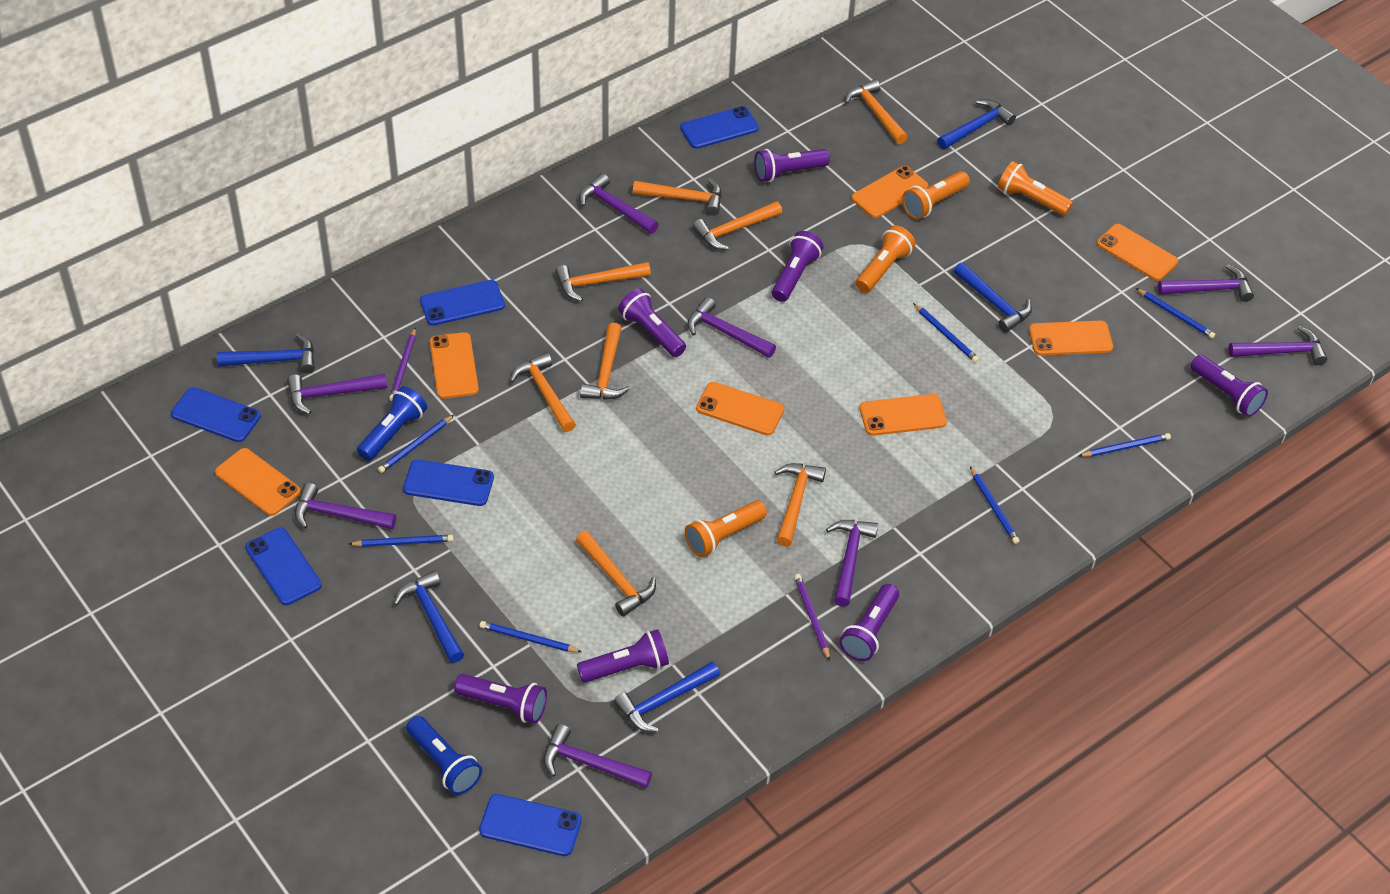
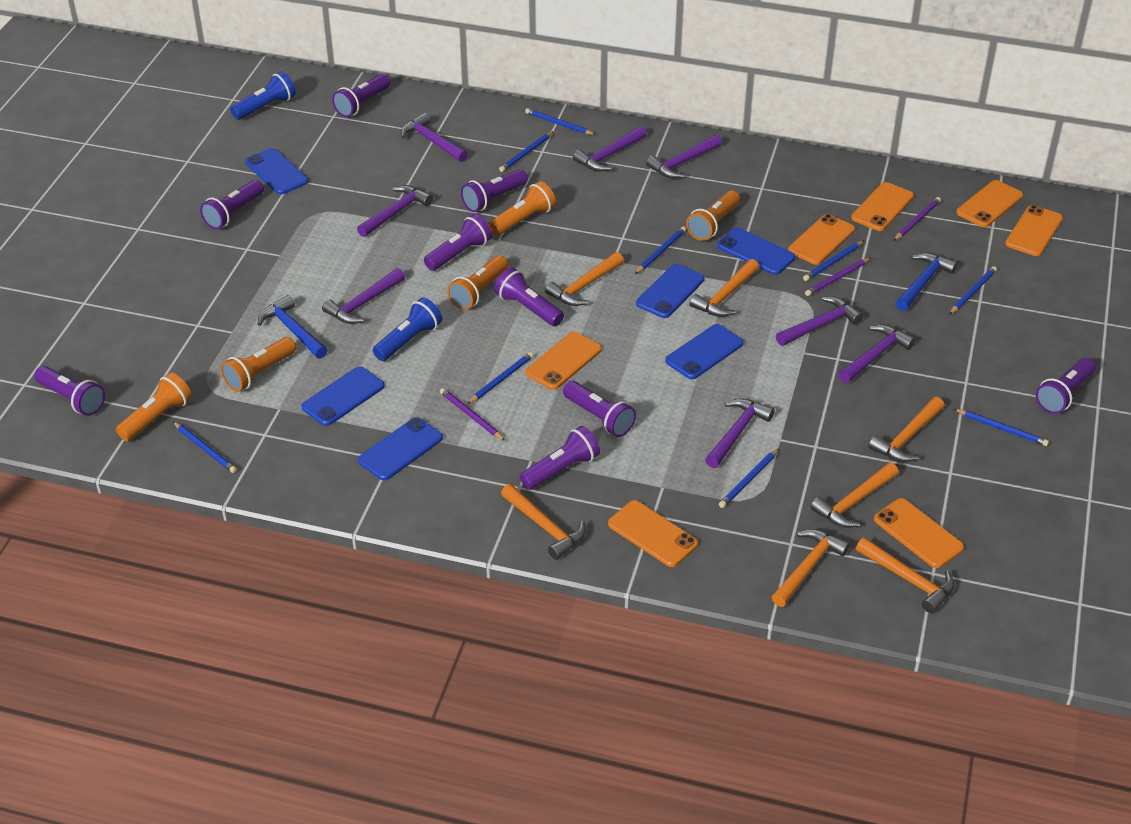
blue hammer: 5 -> 2
blue pencil: 7 -> 9
orange flashlight: 4 -> 5
orange hammer: 8 -> 7
purple flashlight: 7 -> 9
purple pencil: 2 -> 3

